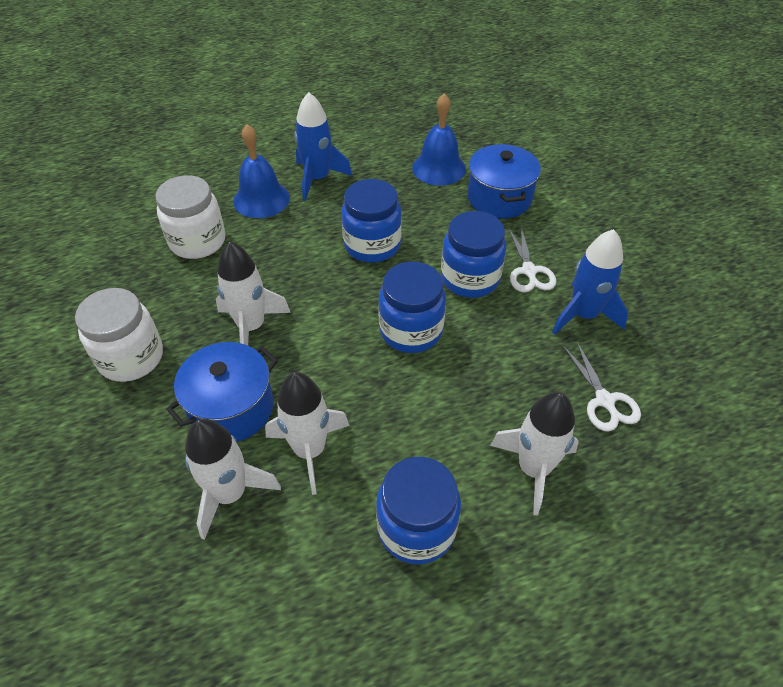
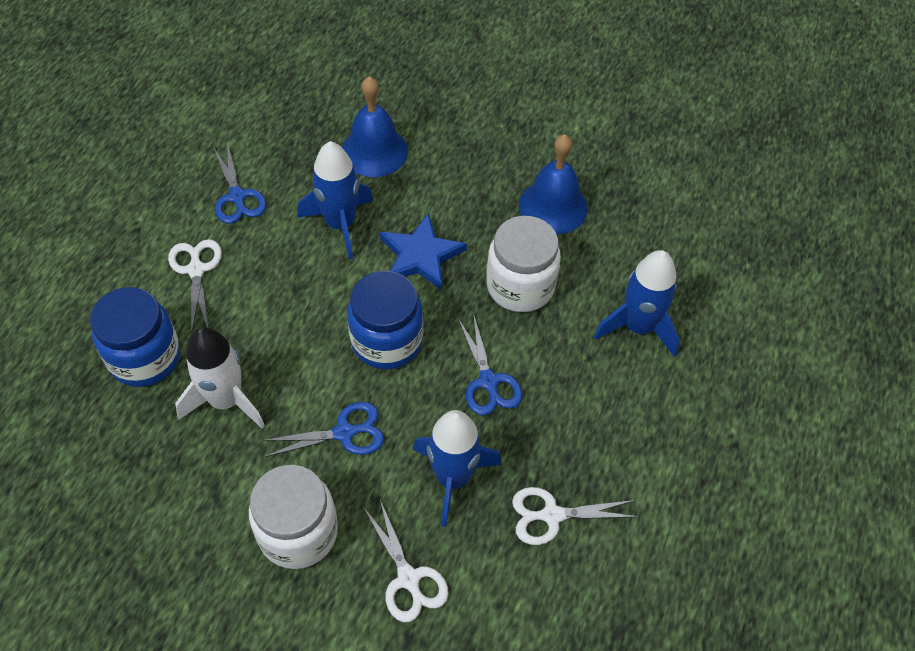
blue jar: 4 -> 2
blue pot: 2 -> 0
blue rocket: 2 -> 3
blue scissors: 0 -> 3
blue star: 0 -> 1
white rocket: 4 -> 1
white scissors: 2 -> 3

